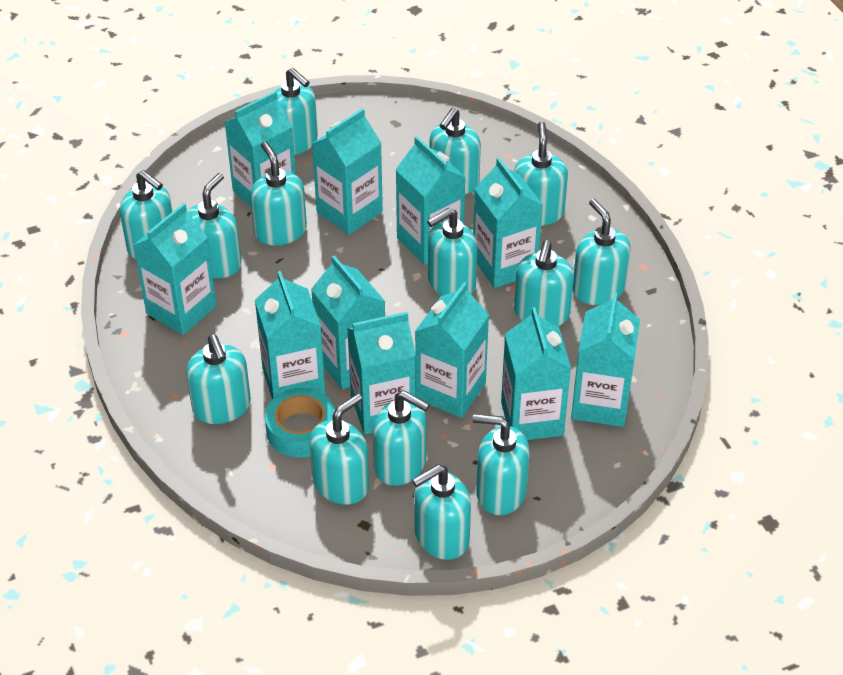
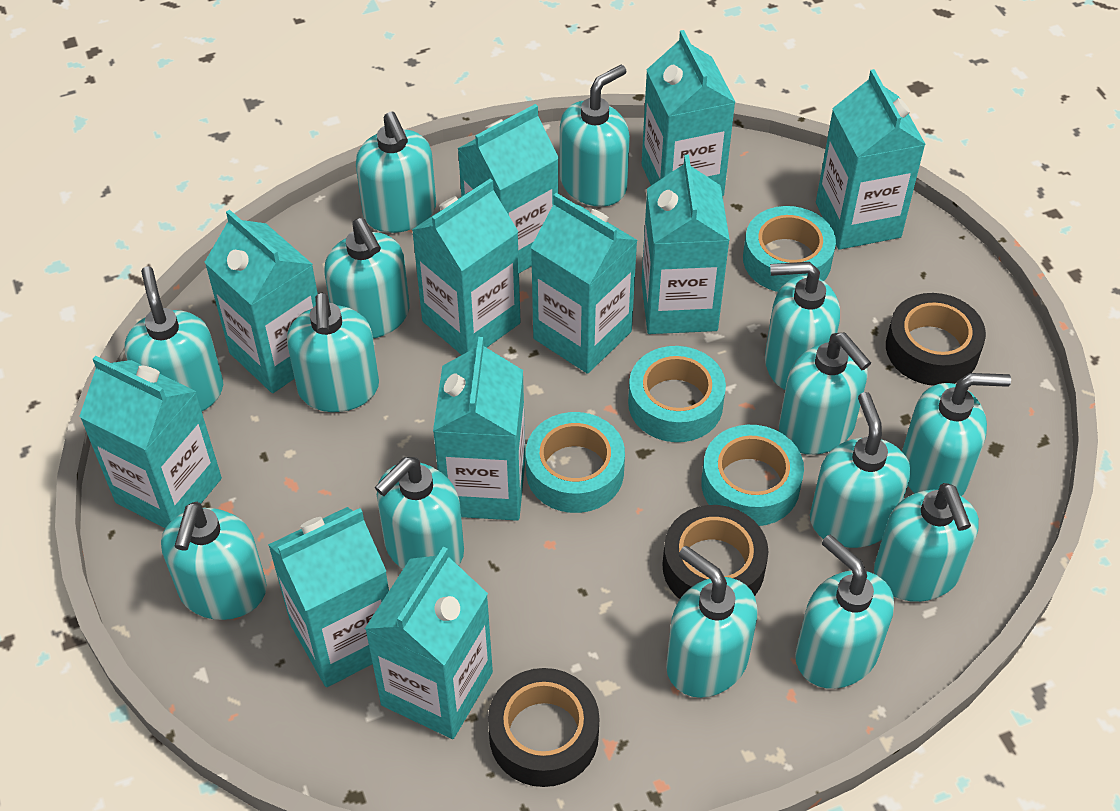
black tape: 0 -> 3
turquoise tape: 1 -> 4

